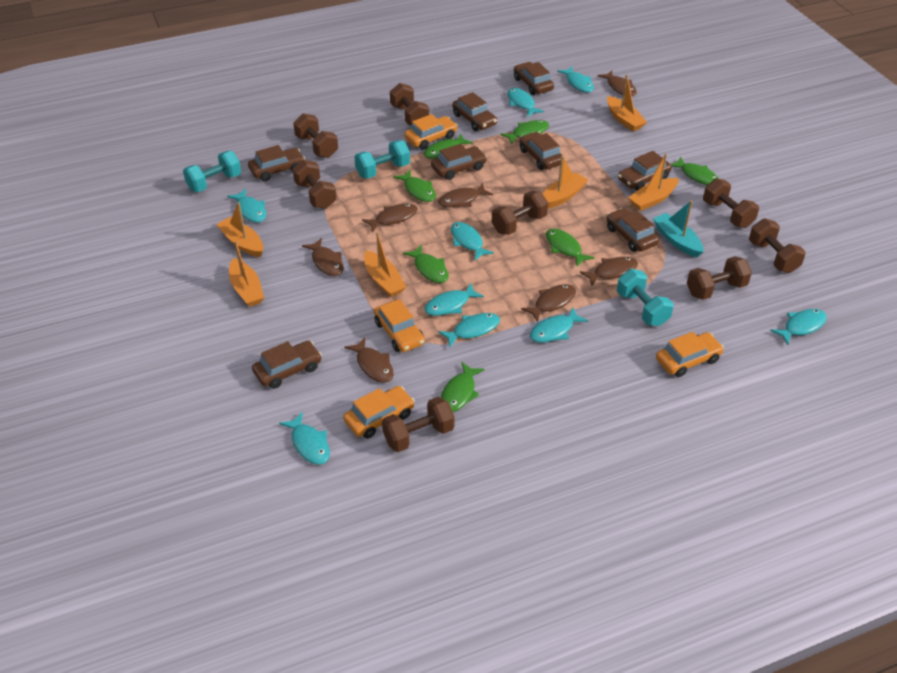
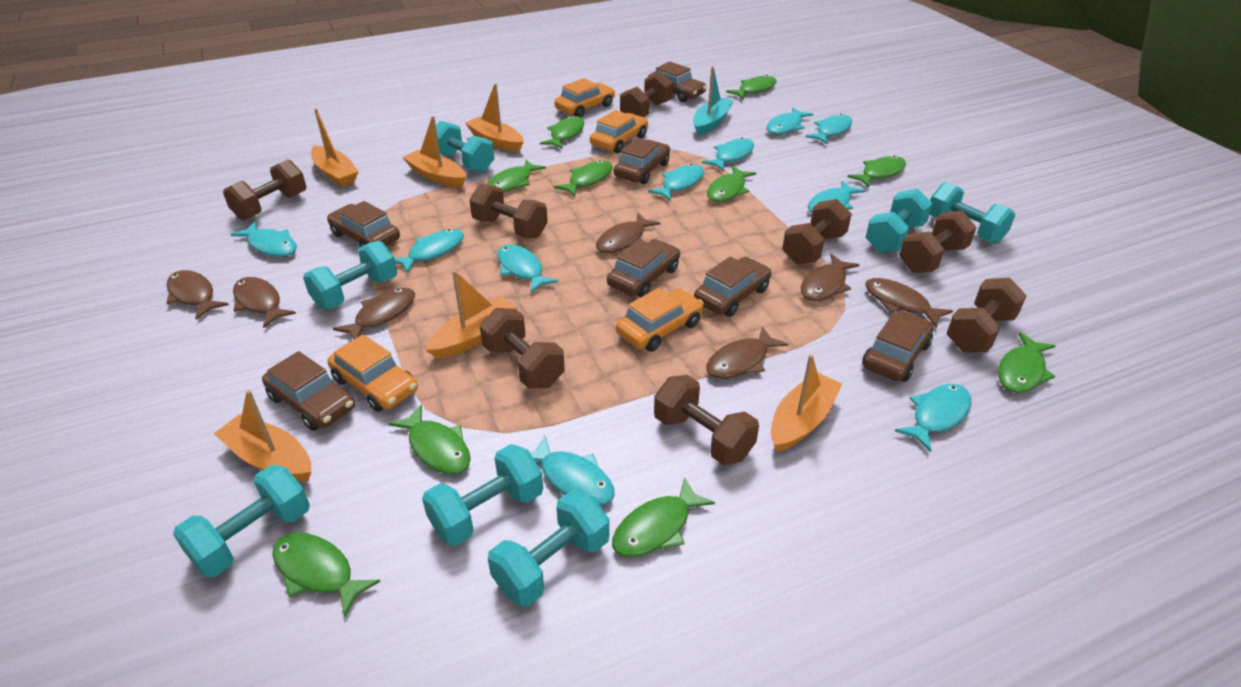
brown car: 8 -> 7
green fish: 7 -> 10
turquoise dumbbell: 3 -> 7
turquoise fish: 9 -> 10

